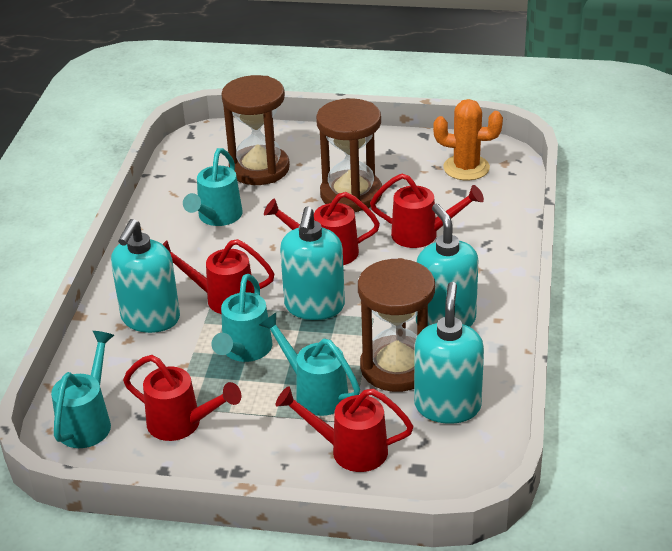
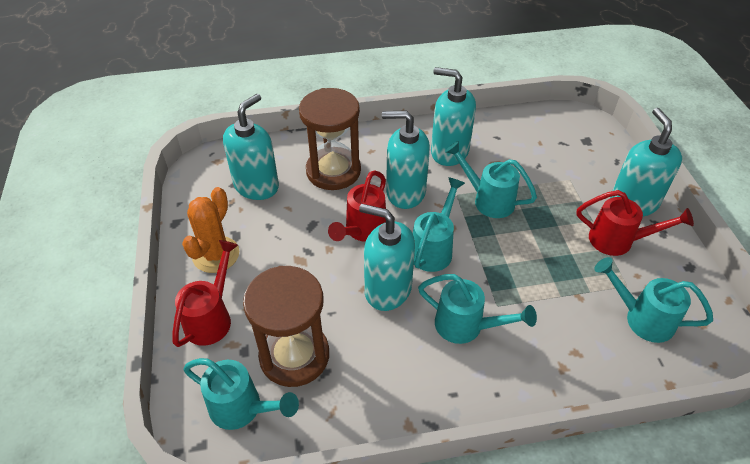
brown hourglass: 3 -> 2
red watering can: 5 -> 3
turquoise soap dispenser: 4 -> 5
turquoise watering can: 4 -> 5

